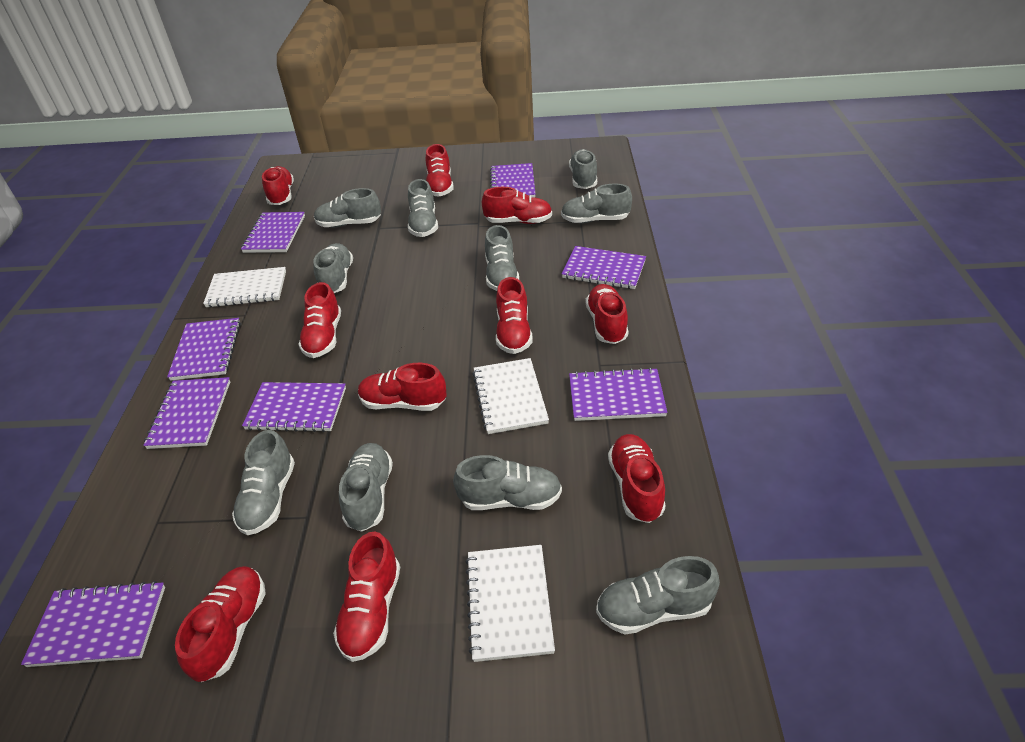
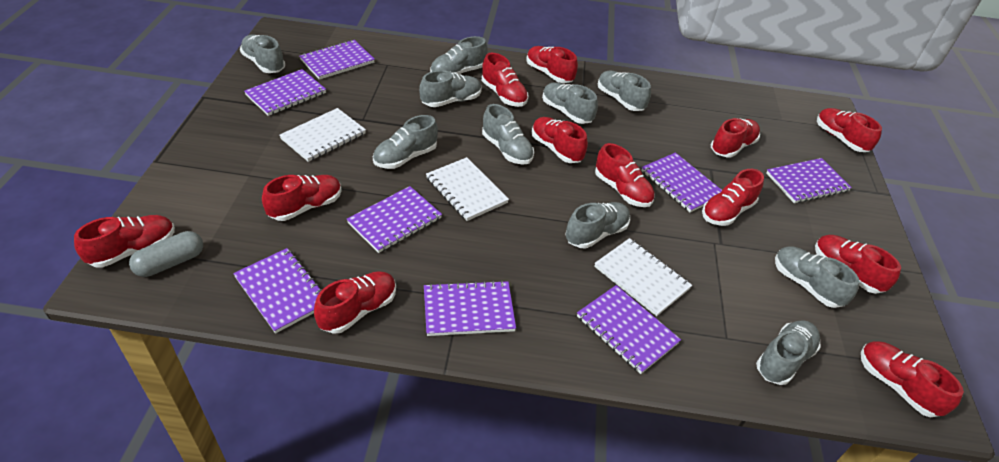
grey capsule: 0 -> 1
red shoe: 10 -> 12

